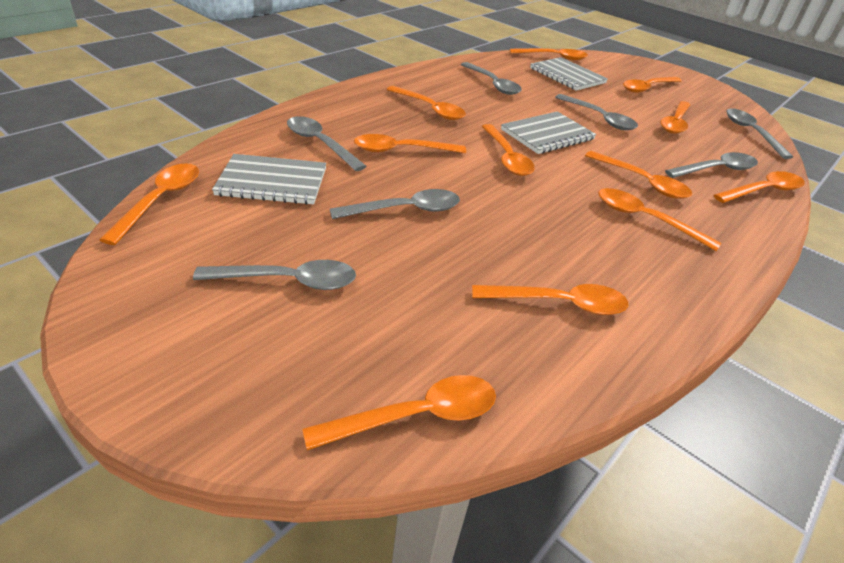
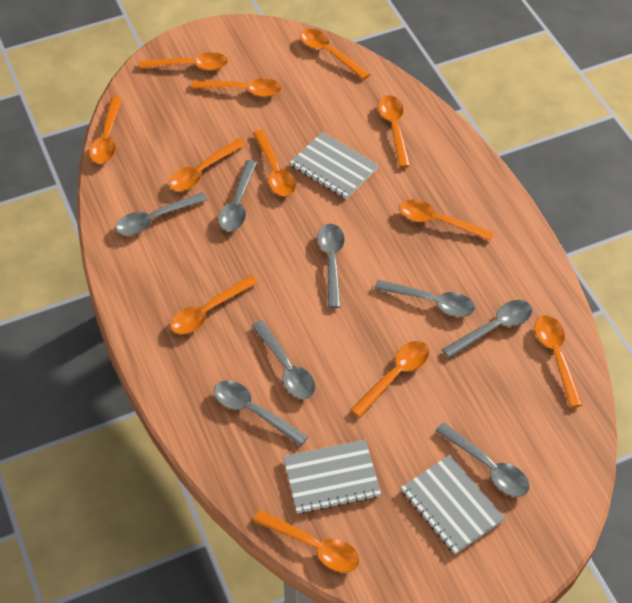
grey spoon: 7 -> 8

